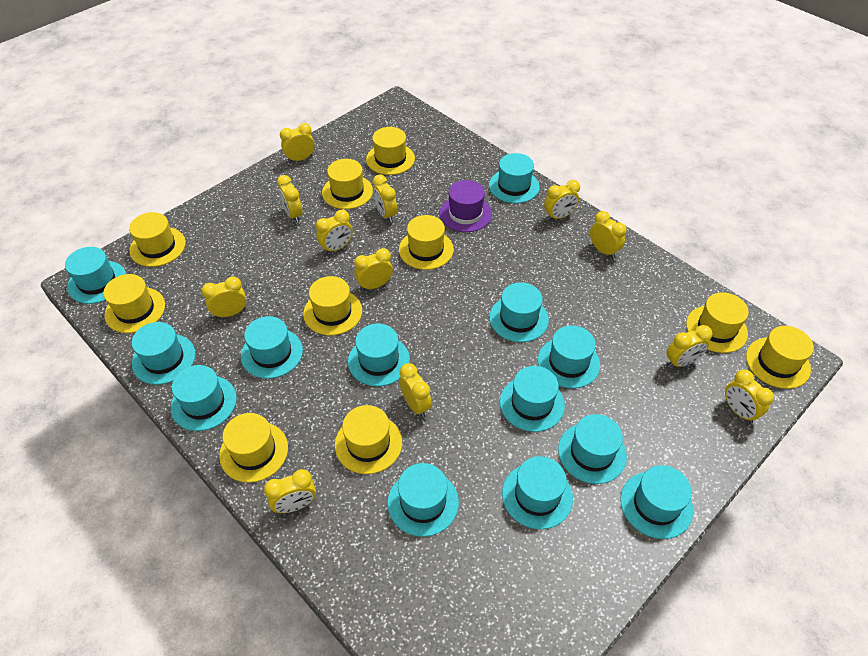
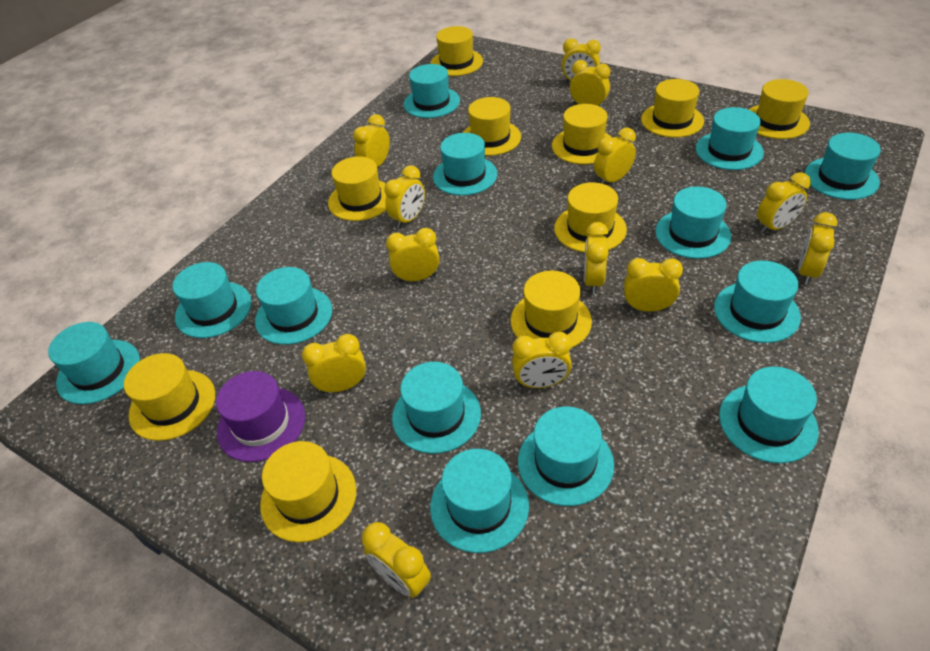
yellow clock: 12 -> 13

